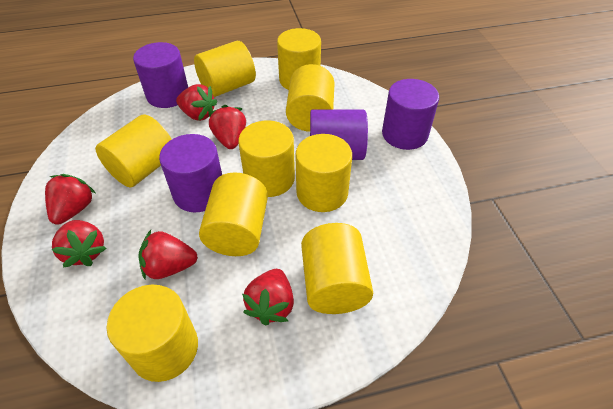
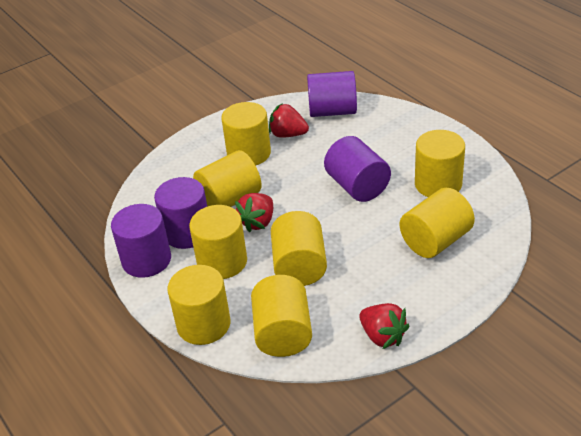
red strawberry: 6 -> 3
yellow cylinder: 9 -> 8

